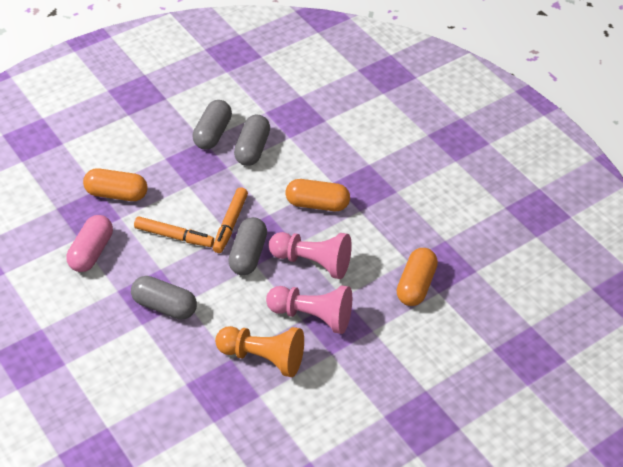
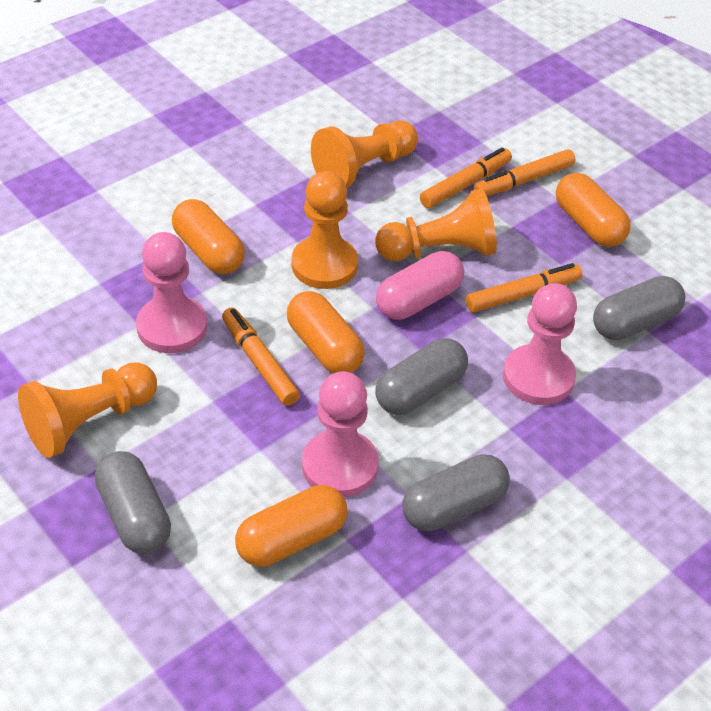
orange capsule: 3 -> 4
orange marker: 2 -> 4
orange pawn: 1 -> 4
pink pawn: 2 -> 3

